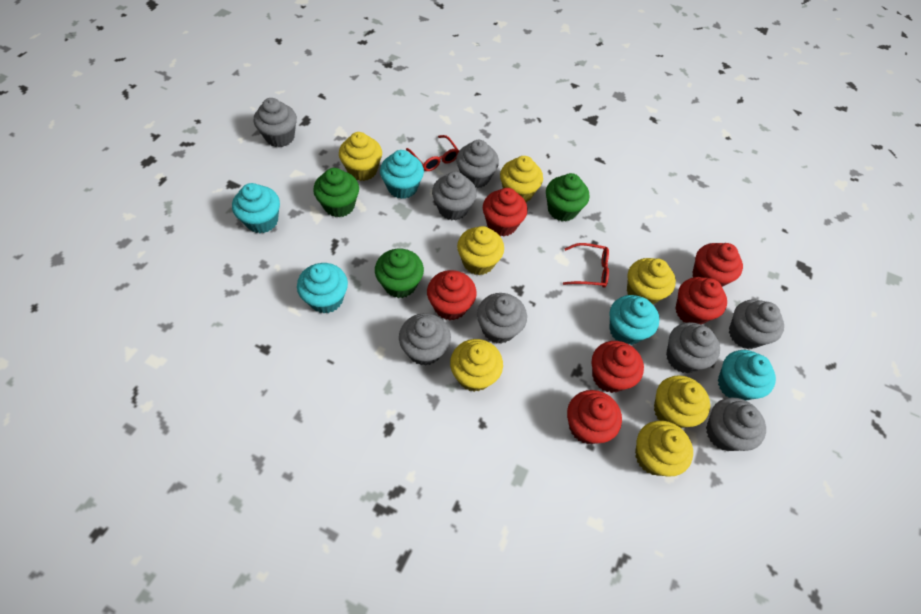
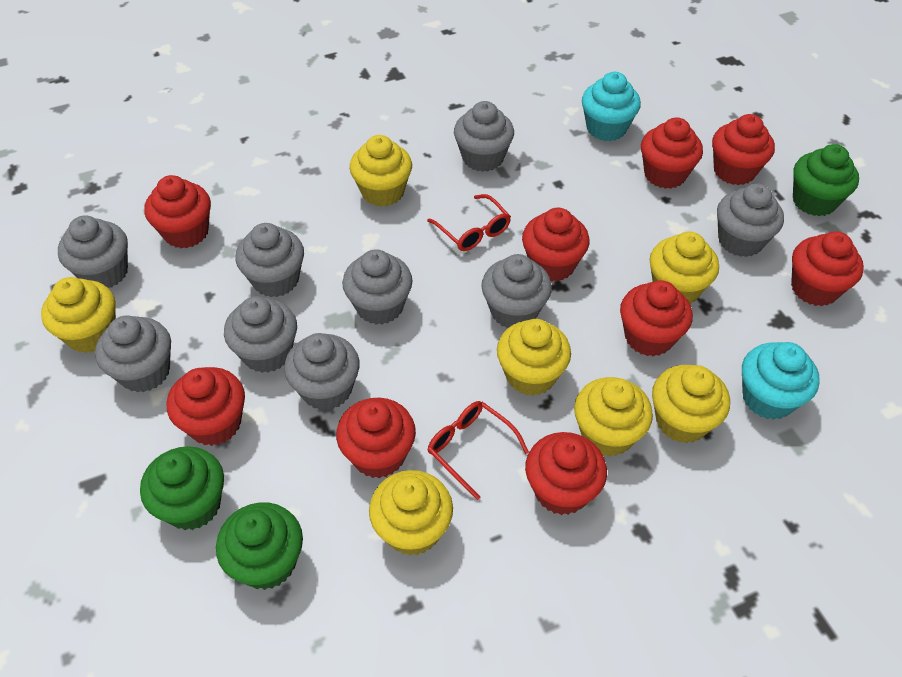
grey cupcake: 8 -> 9
red cupcake: 6 -> 9
turquoise cupcake: 5 -> 2

